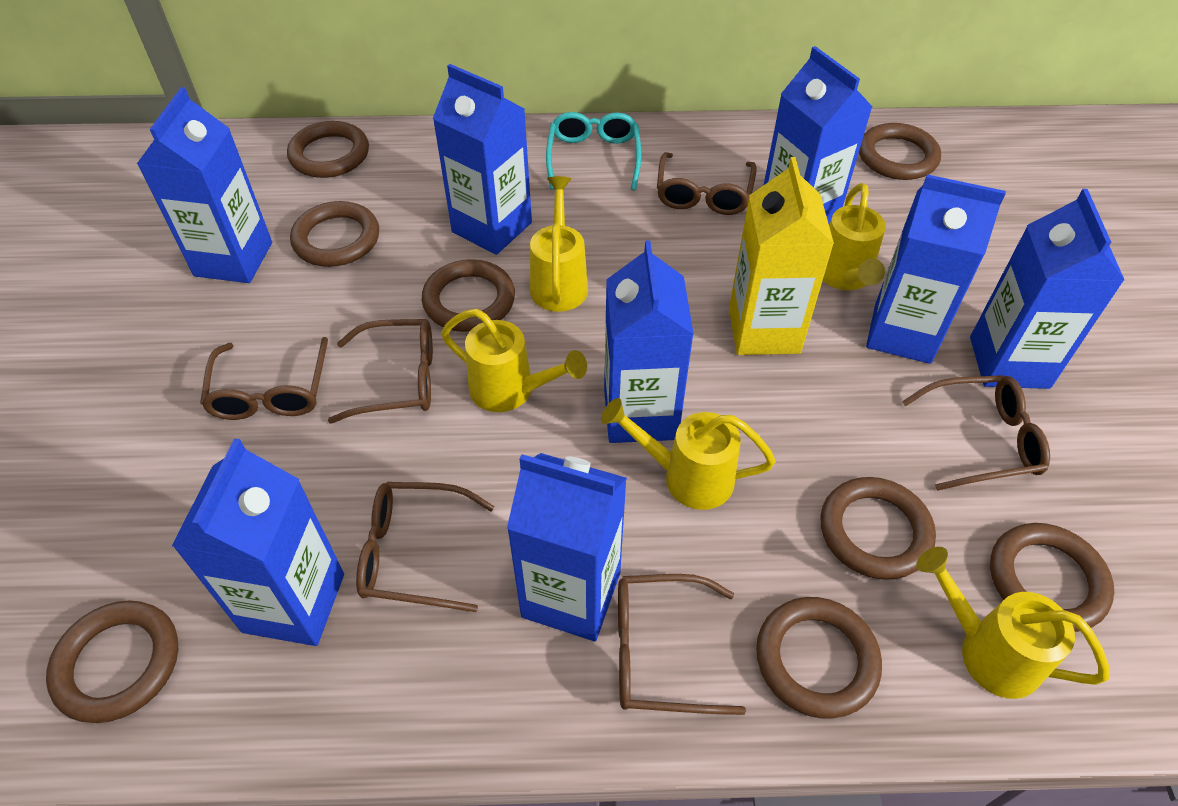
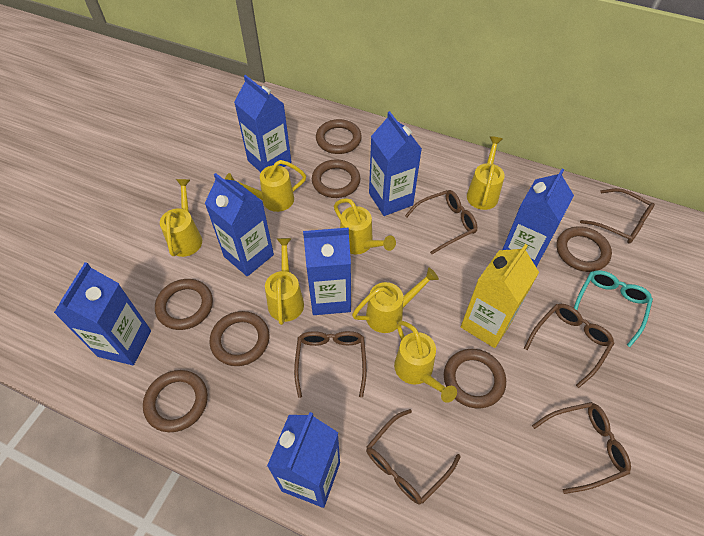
blue carton: 8 -> 7
brown ring: 8 -> 7
yellow watering can: 5 -> 7

